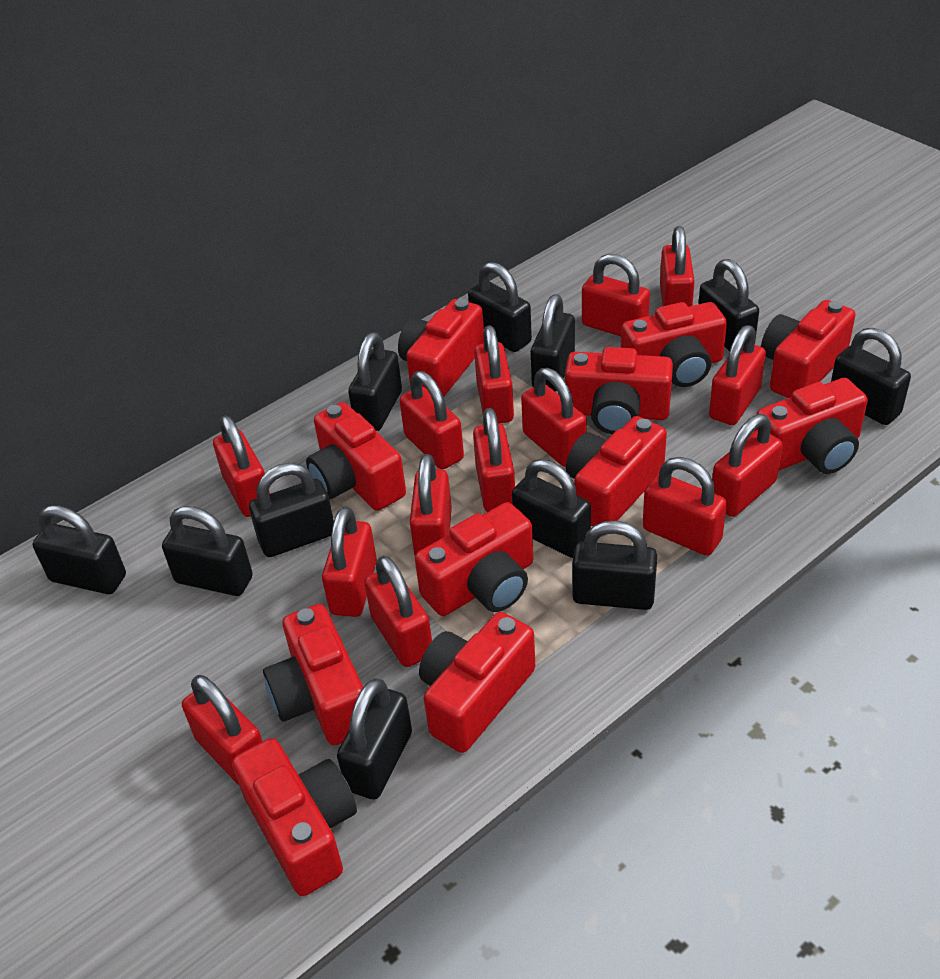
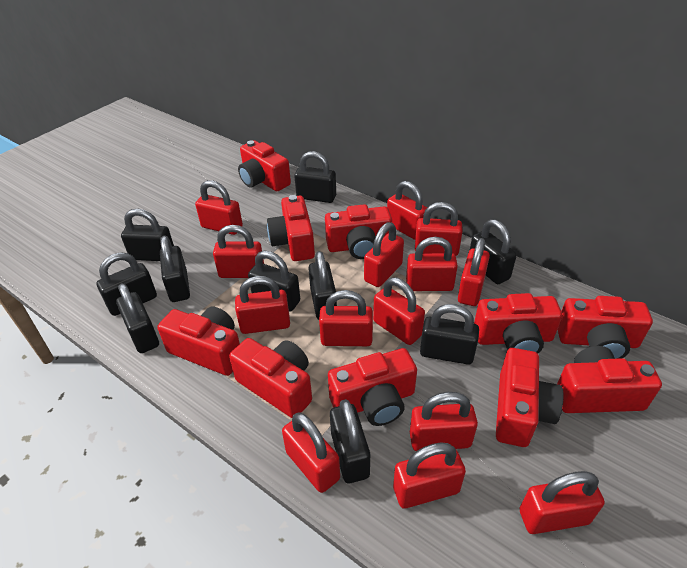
black padlock: 11 -> 10
red camera: 11 -> 10

